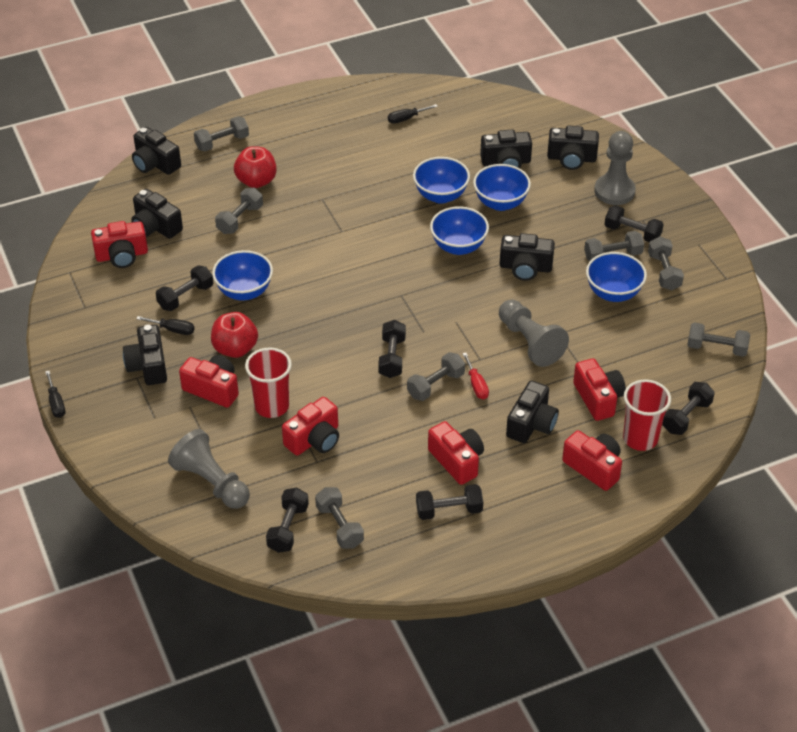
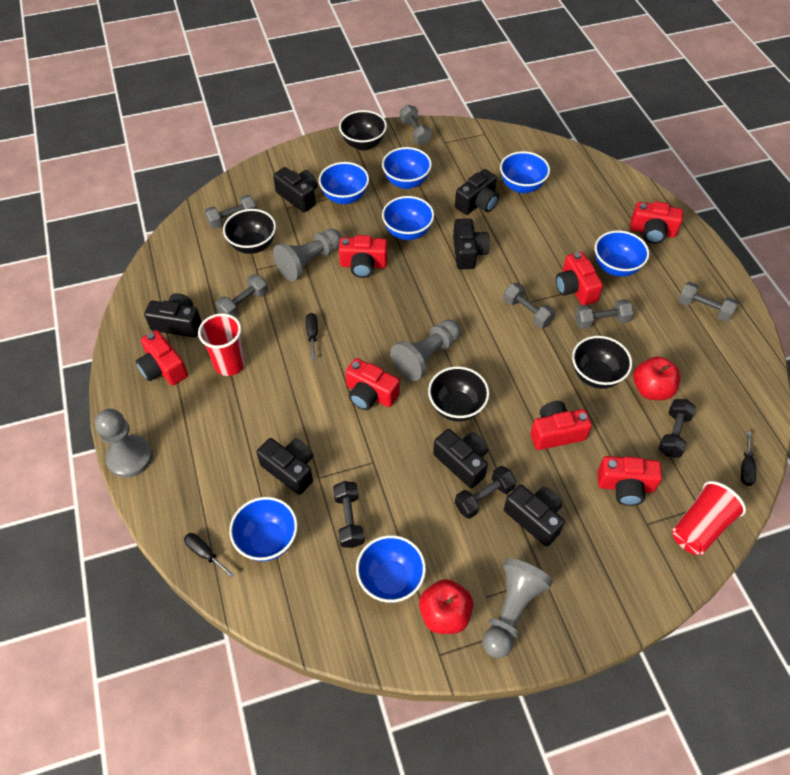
black bowl: 0 -> 4
black dumbbell: 6 -> 3
blue bowl: 5 -> 7
grey dumbbell: 7 -> 6
grey pawn: 3 -> 4
red camera: 6 -> 7
red screwdriver: 1 -> 0

